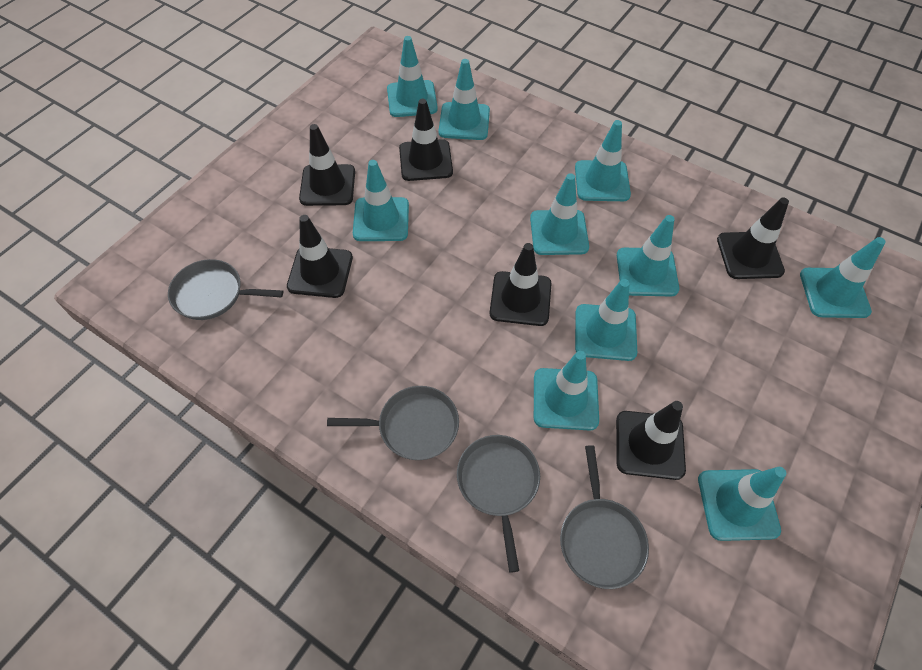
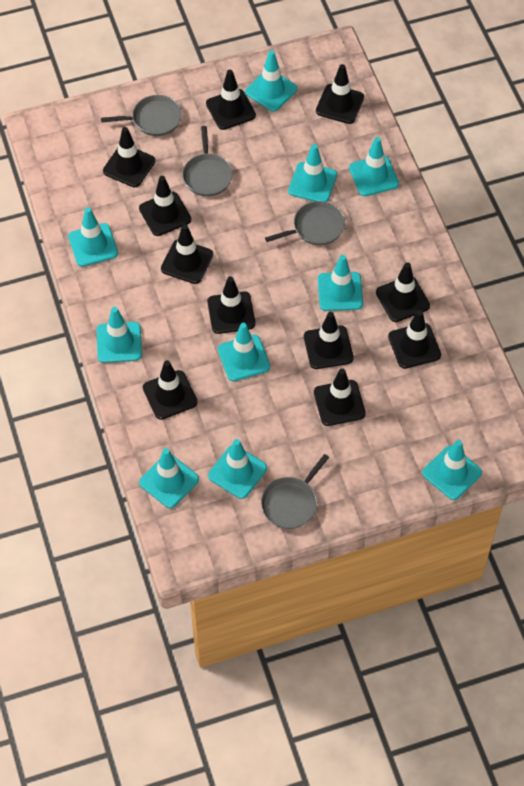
black traffic cone: 6 -> 11

